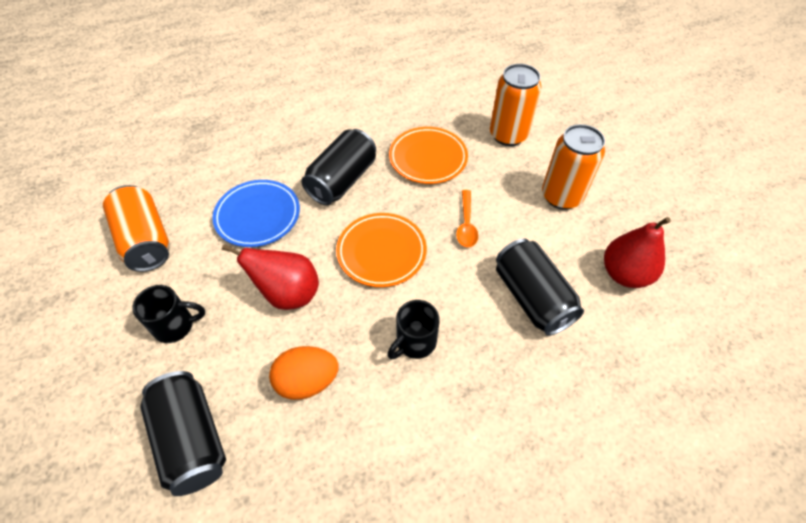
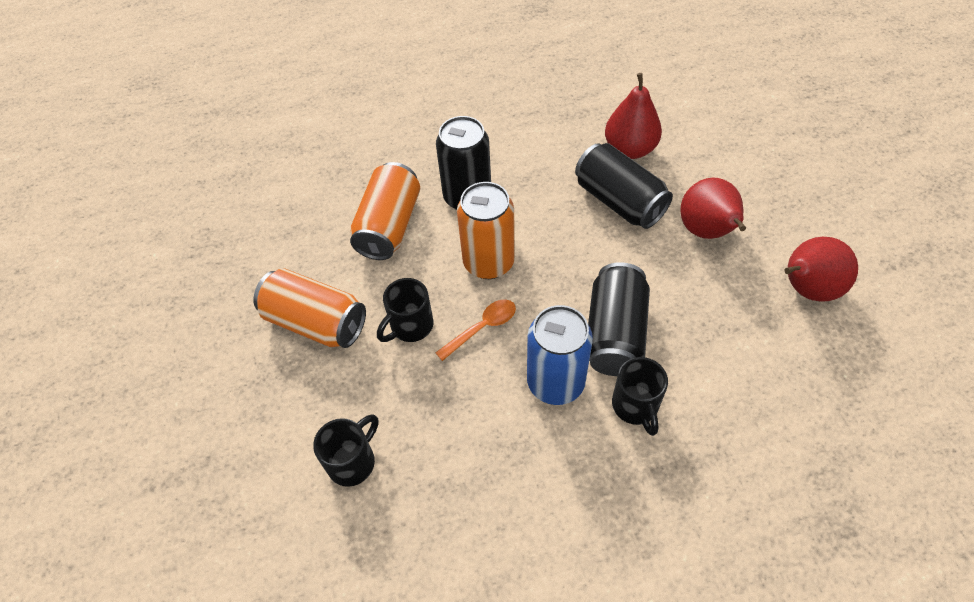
black mug: 2 -> 3
blue can: 0 -> 1
blue plate: 1 -> 0
orange egg: 1 -> 0
orange plate: 2 -> 0
red pear: 2 -> 3

